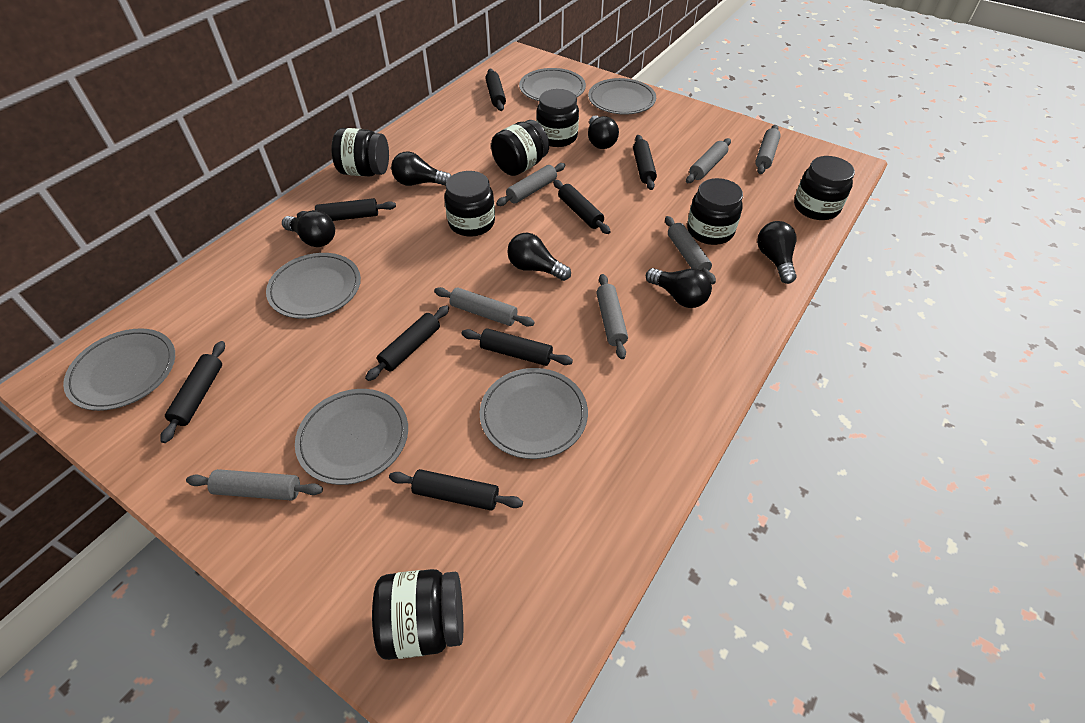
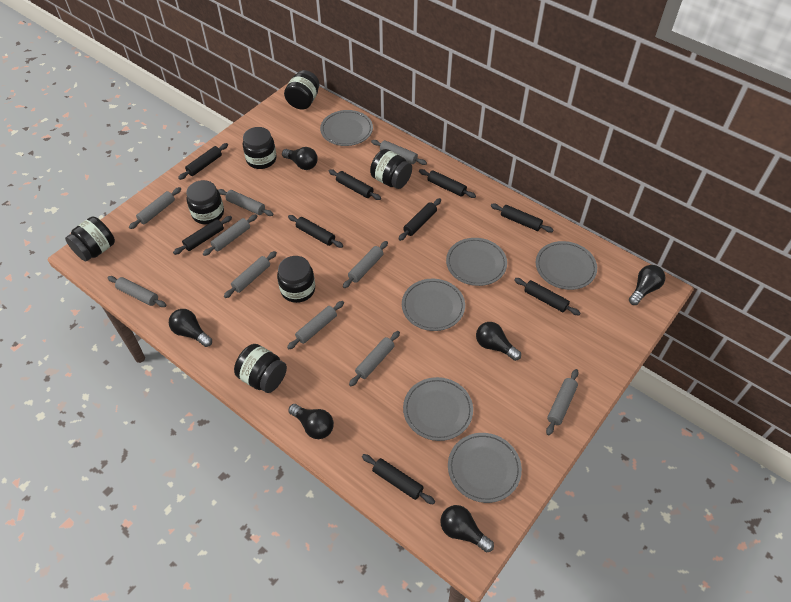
black rolling pin: 8 -> 9
grey rolling pin: 7 -> 10

